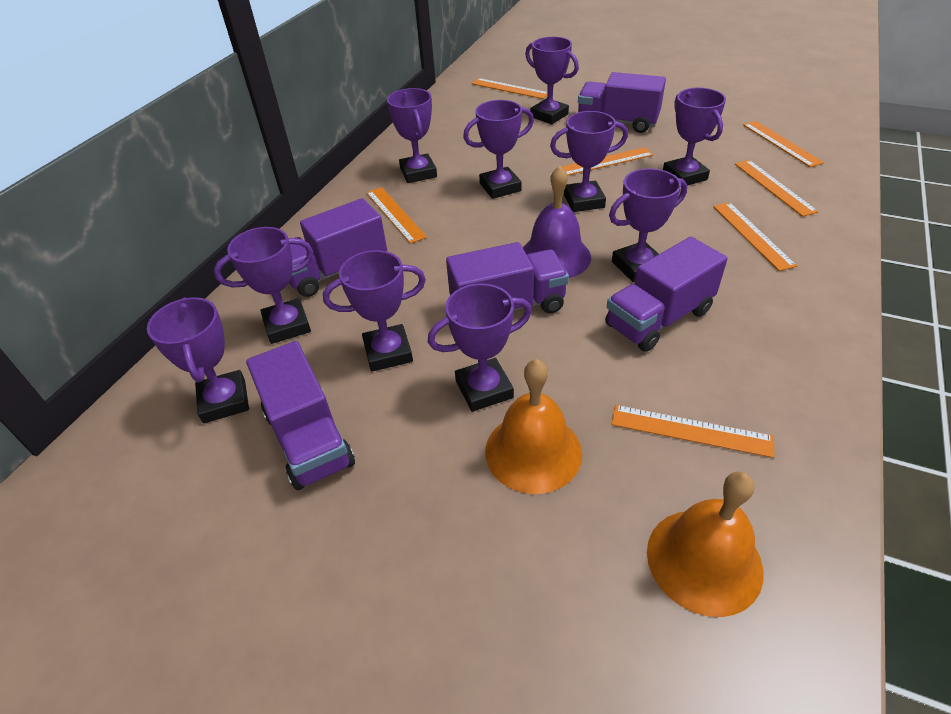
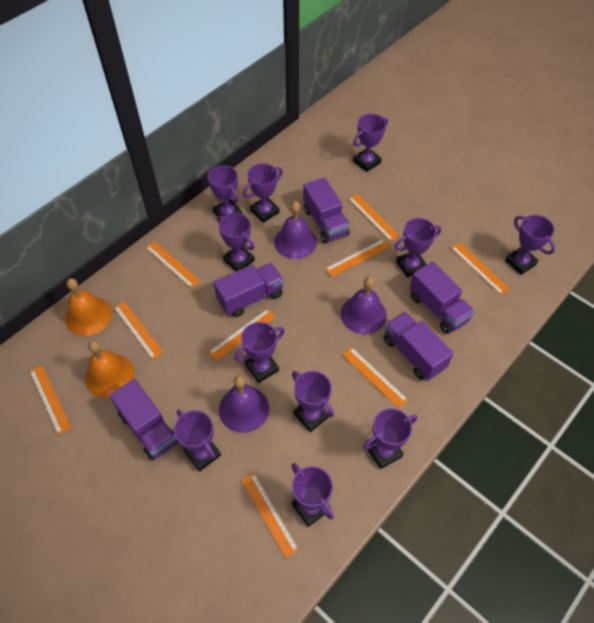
orange ruler: 7 -> 9
purple bell: 1 -> 3
purple trophy: 10 -> 11

